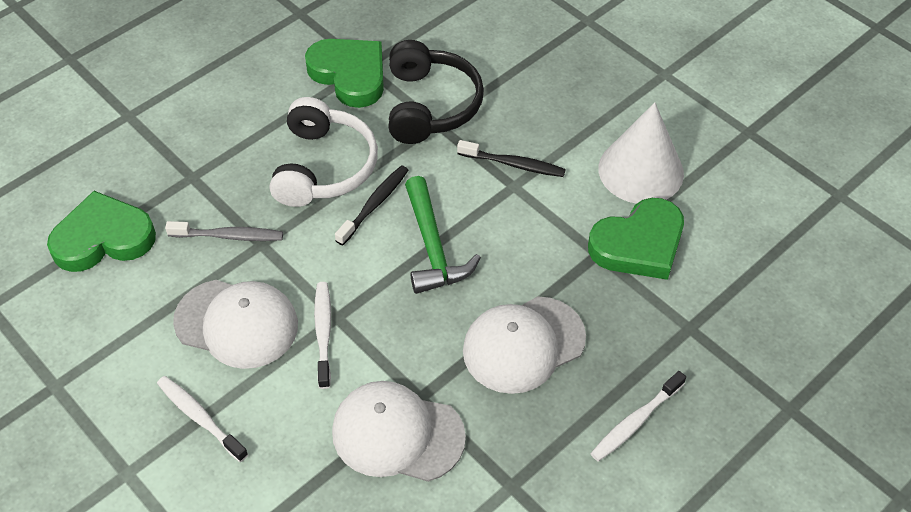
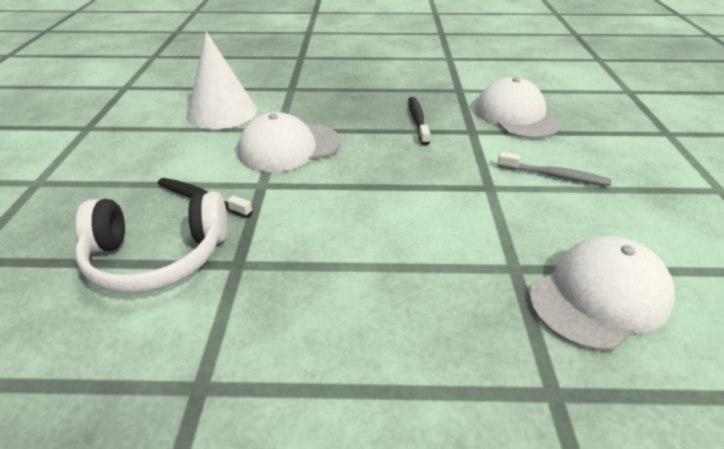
black headphones: 1 -> 0
green hammer: 1 -> 0
green heart: 3 -> 0
white toothbrush: 3 -> 0

